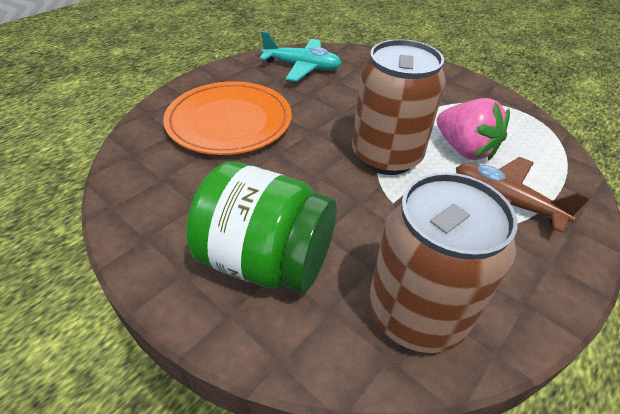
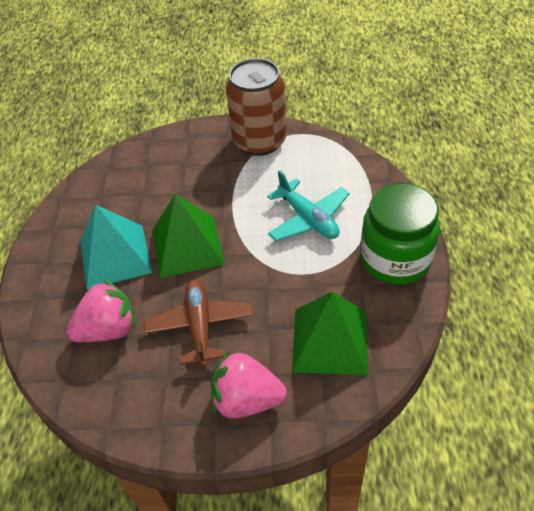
brown can: 2 -> 1
green pyramid: 0 -> 2
orange plate: 1 -> 0
pink strawberry: 1 -> 2
turquoise pyramid: 0 -> 1

